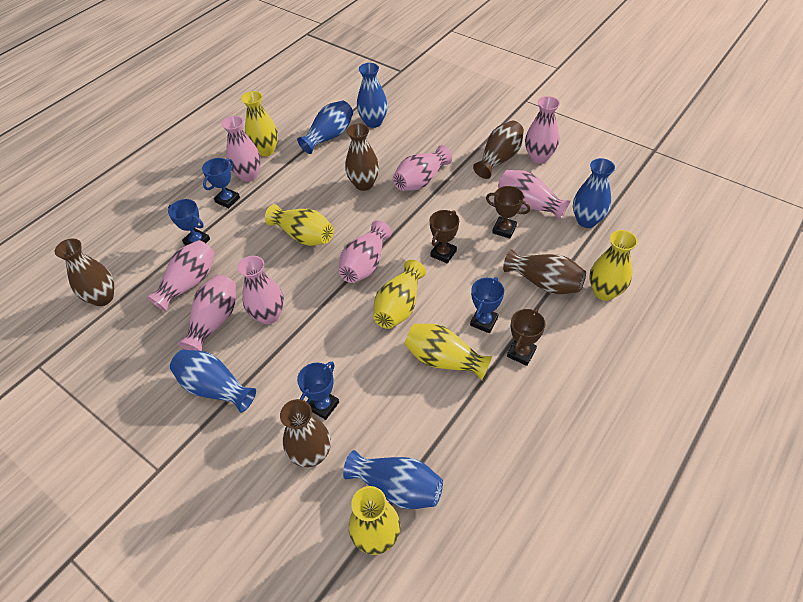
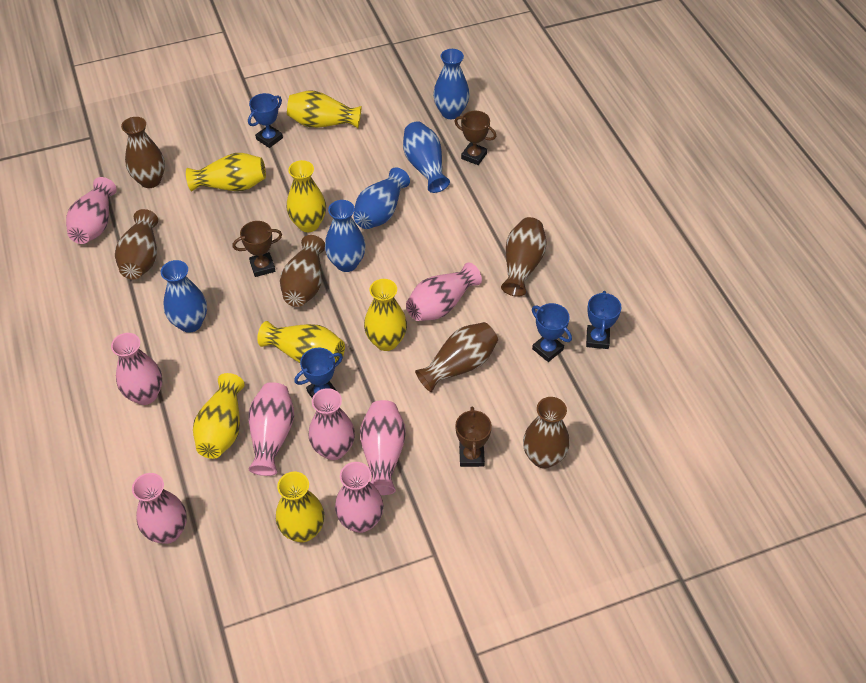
brown vase: 5 -> 6
yellow vase: 6 -> 7

